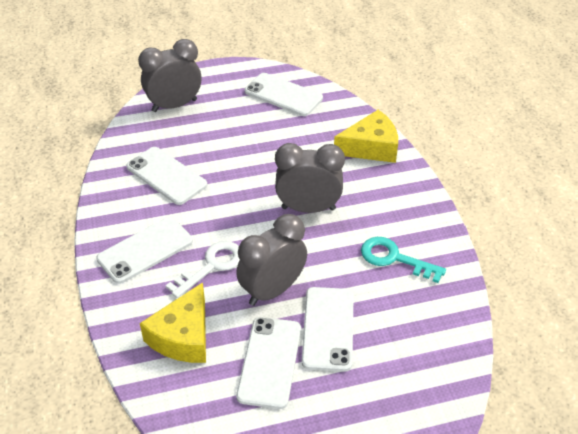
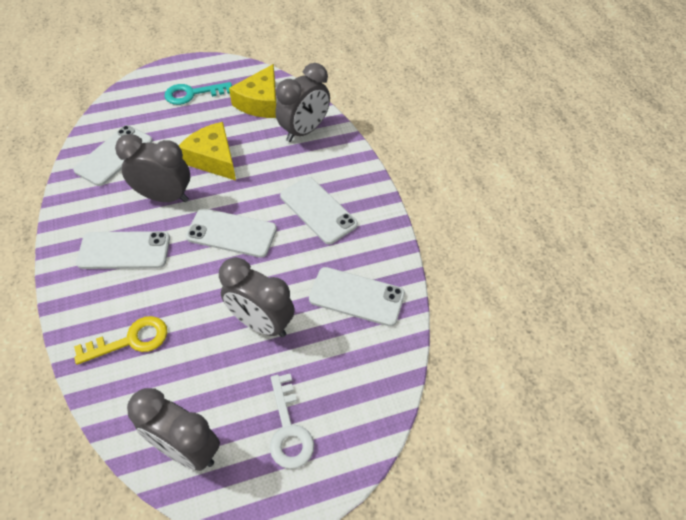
grey clock: 3 -> 4
yellow key: 0 -> 1

